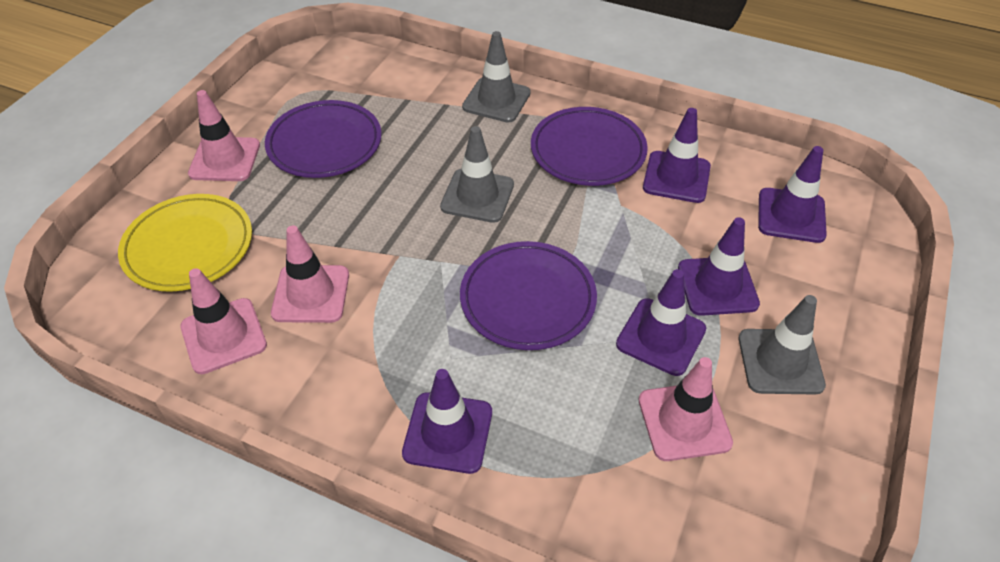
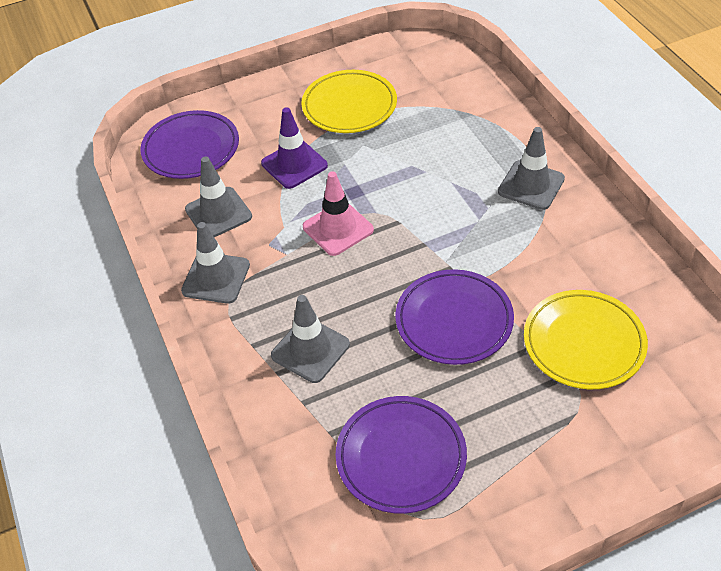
grey traffic cone: 3 -> 4
pink traffic cone: 4 -> 1
purple traffic cone: 5 -> 1
yellow plate: 1 -> 2

